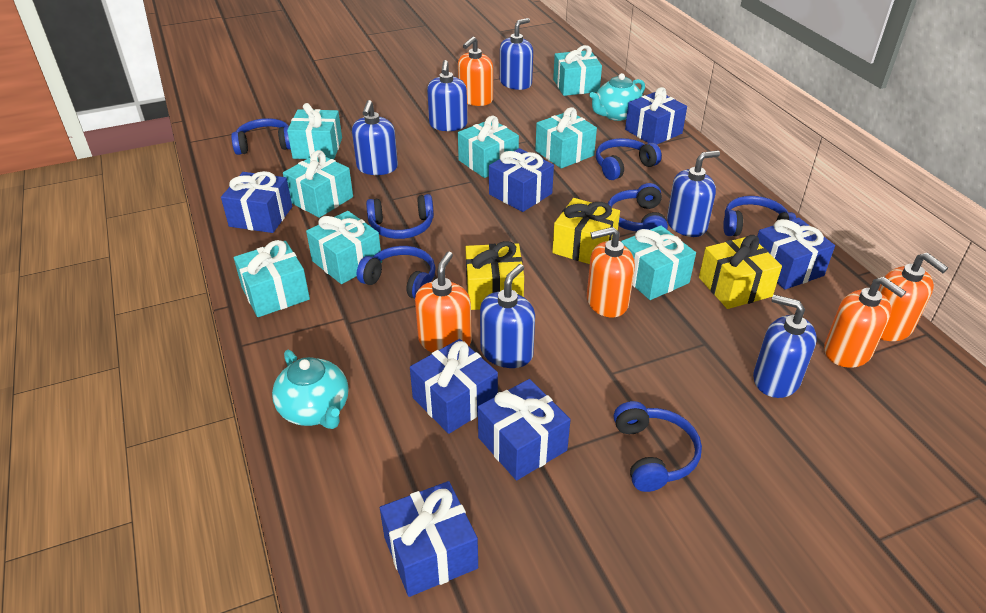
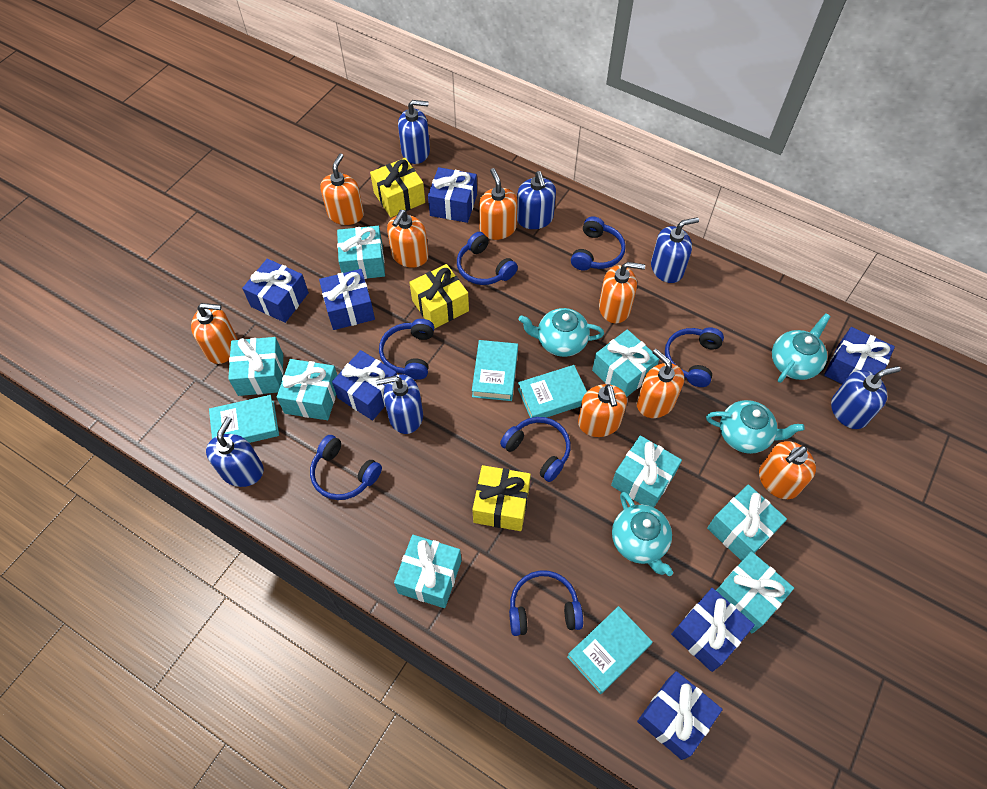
orange soap dispenser: 5 -> 8
turquoise book: 0 -> 4
turquoise teapot: 2 -> 4

